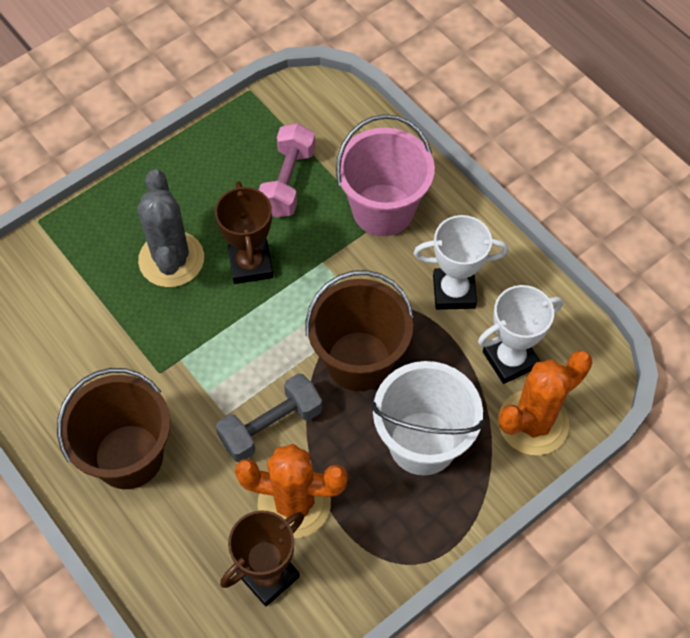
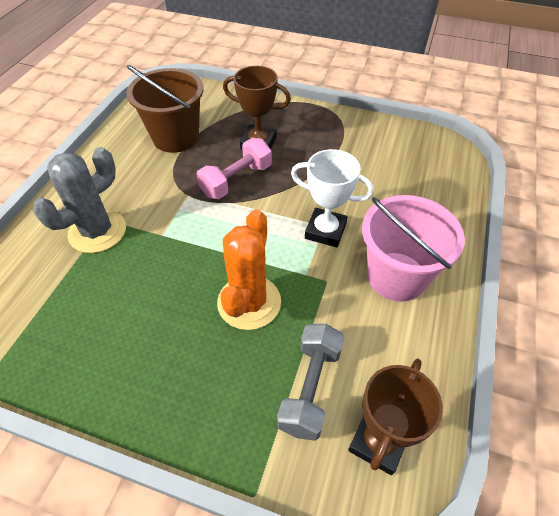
brown bucket: 2 -> 1
orange cactus: 2 -> 1
white bucket: 1 -> 0
white trophy: 2 -> 1

